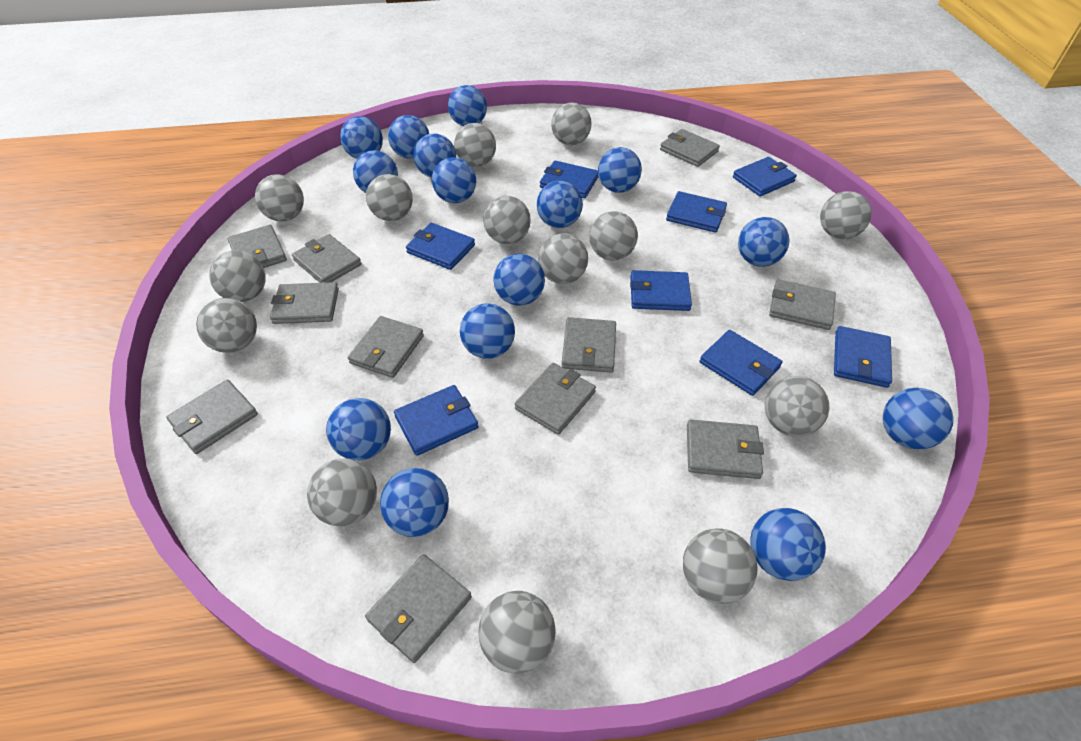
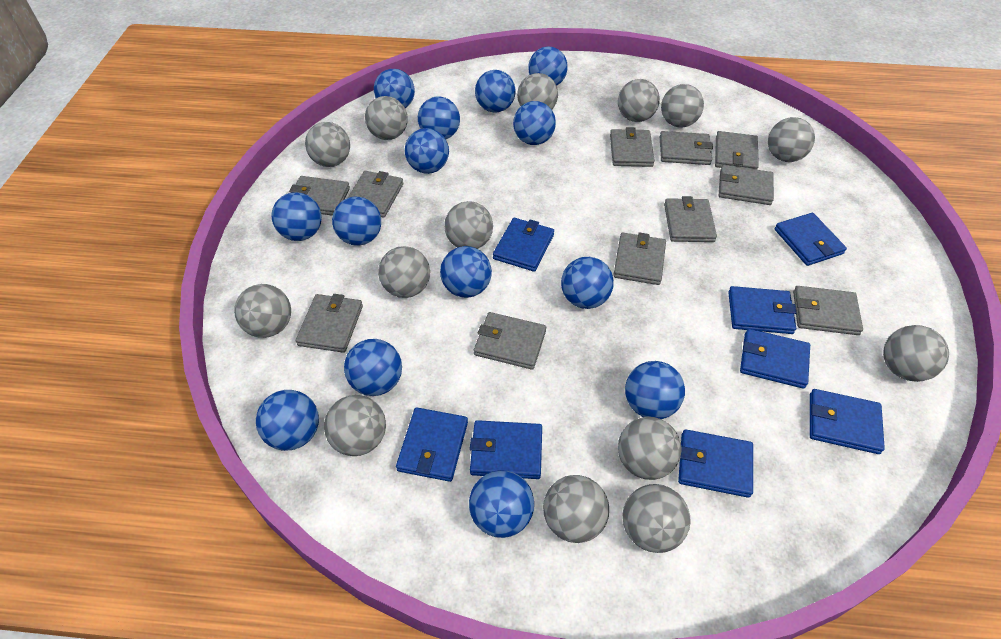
blue ball: 15 -> 14

